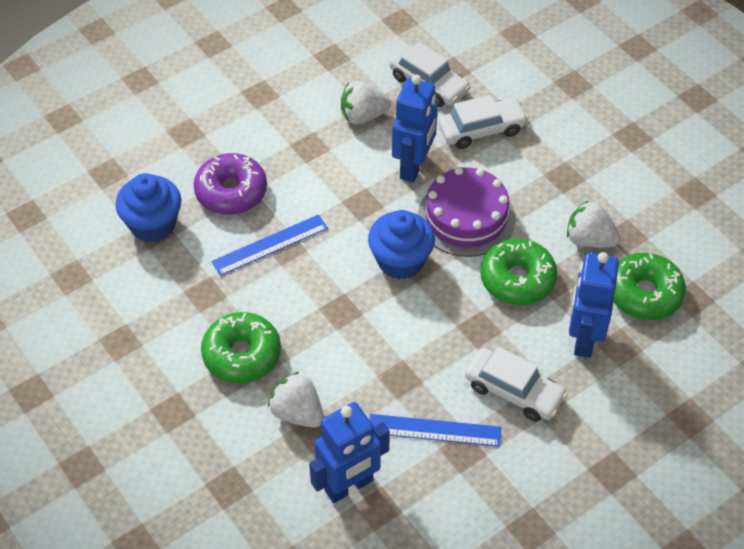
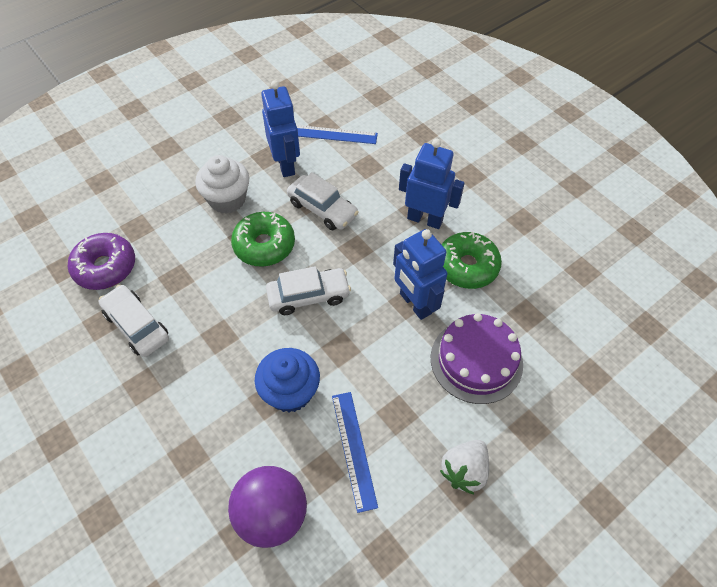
blue cupcake: 2 -> 1
green donut: 3 -> 2
purple ball: 0 -> 1
white cupcake: 0 -> 1
white strawberry: 3 -> 1

